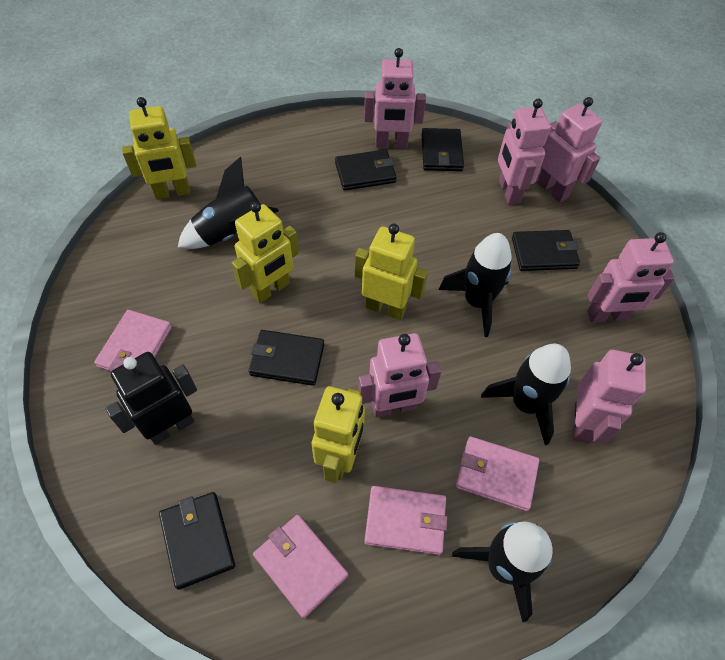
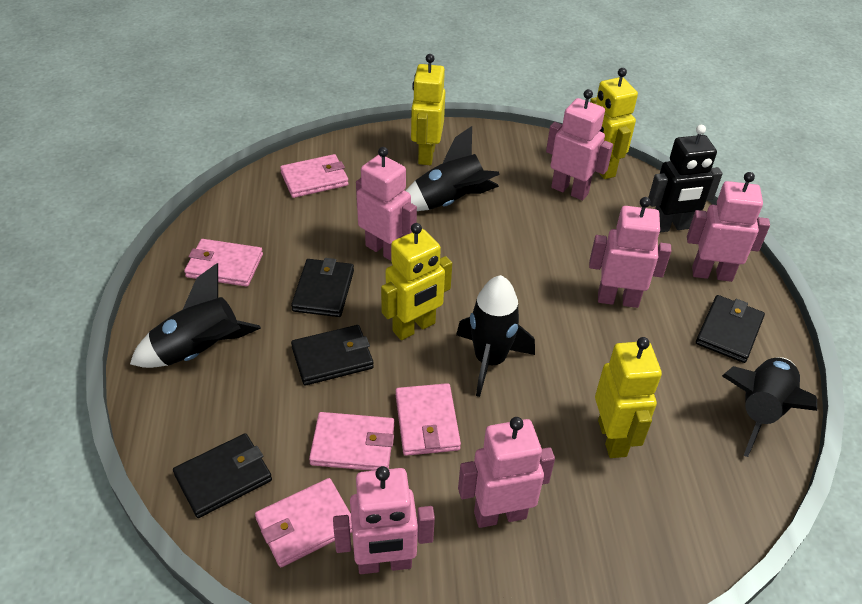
black wallet: 5 -> 4
pink wallet: 4 -> 5

